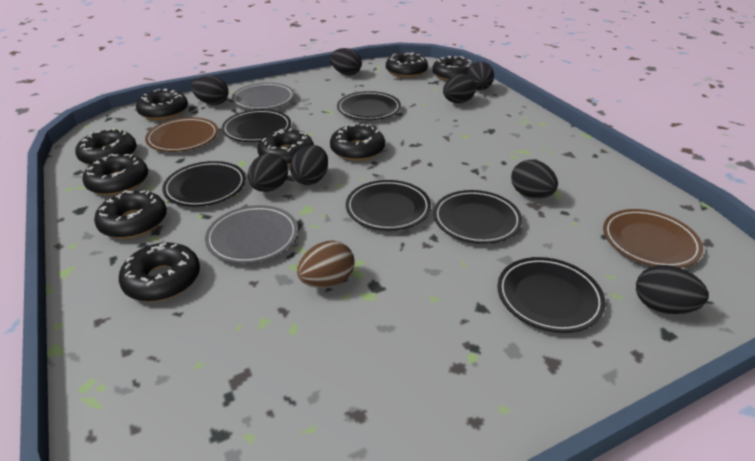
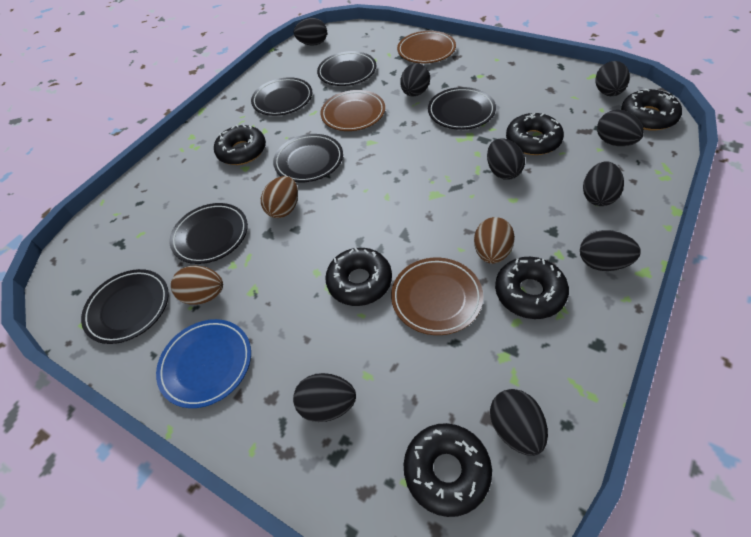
black donut: 9 -> 6
black egg: 8 -> 9
blue plate: 0 -> 1
brown egg: 1 -> 3
brown plate: 2 -> 3
grey plate: 2 -> 0

